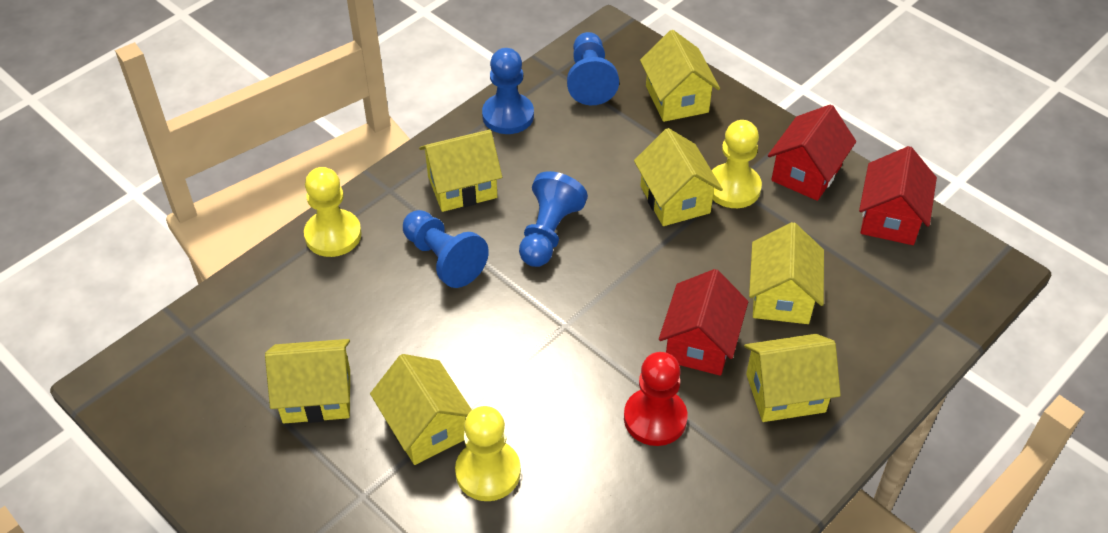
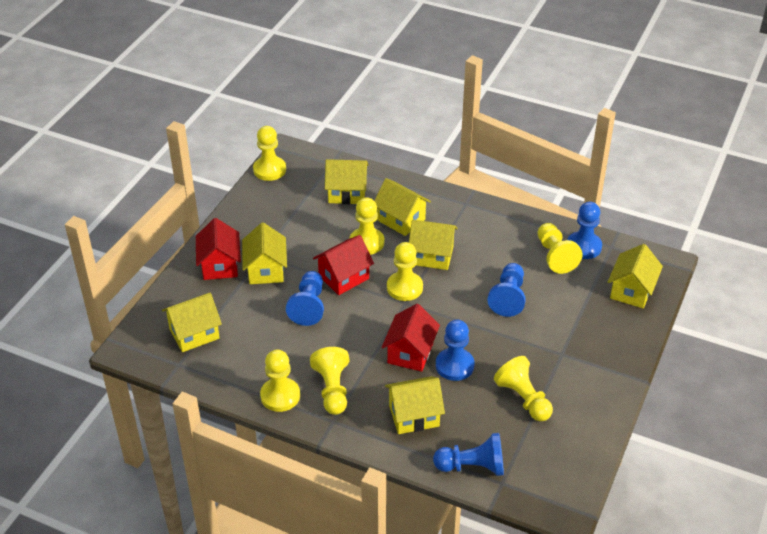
blue pawn: 4 -> 5
red pawn: 1 -> 0
yellow pawn: 3 -> 7

